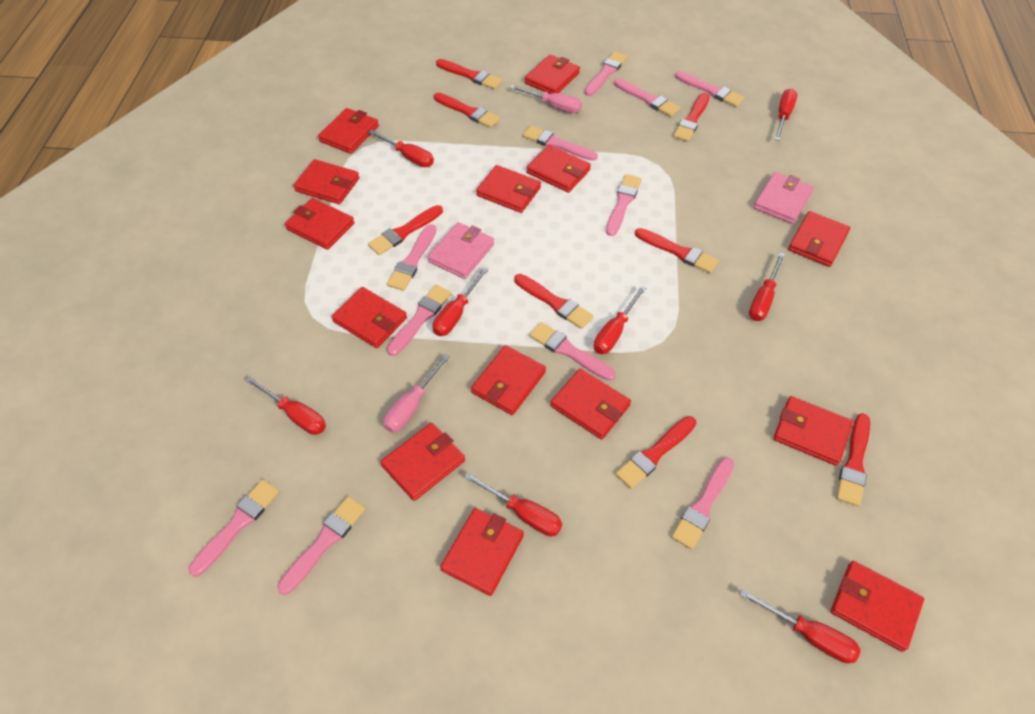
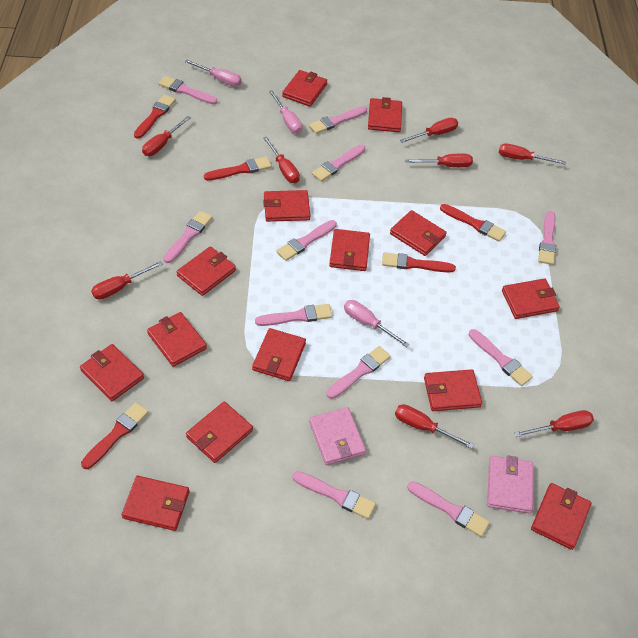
pink screwdriver: 2 -> 3
red brush: 8 -> 5

